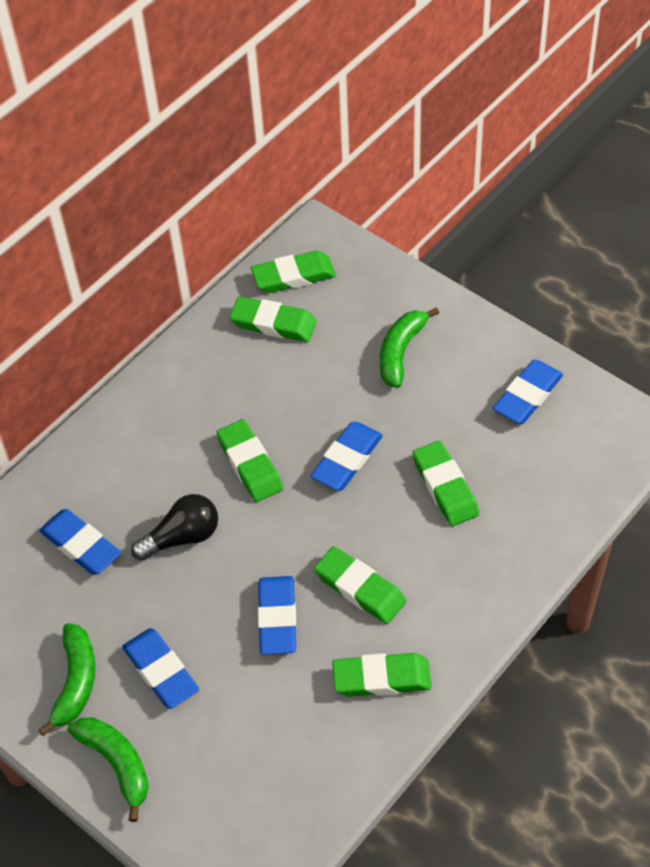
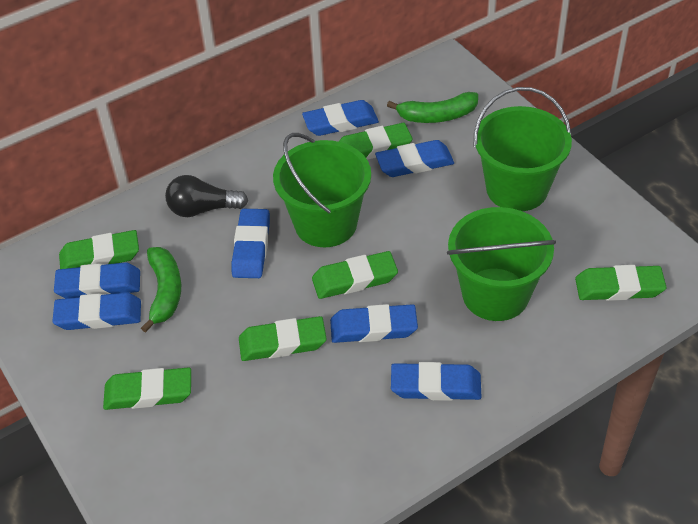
blue eraser: 5 -> 7
green banana: 3 -> 2
green bucket: 0 -> 3

